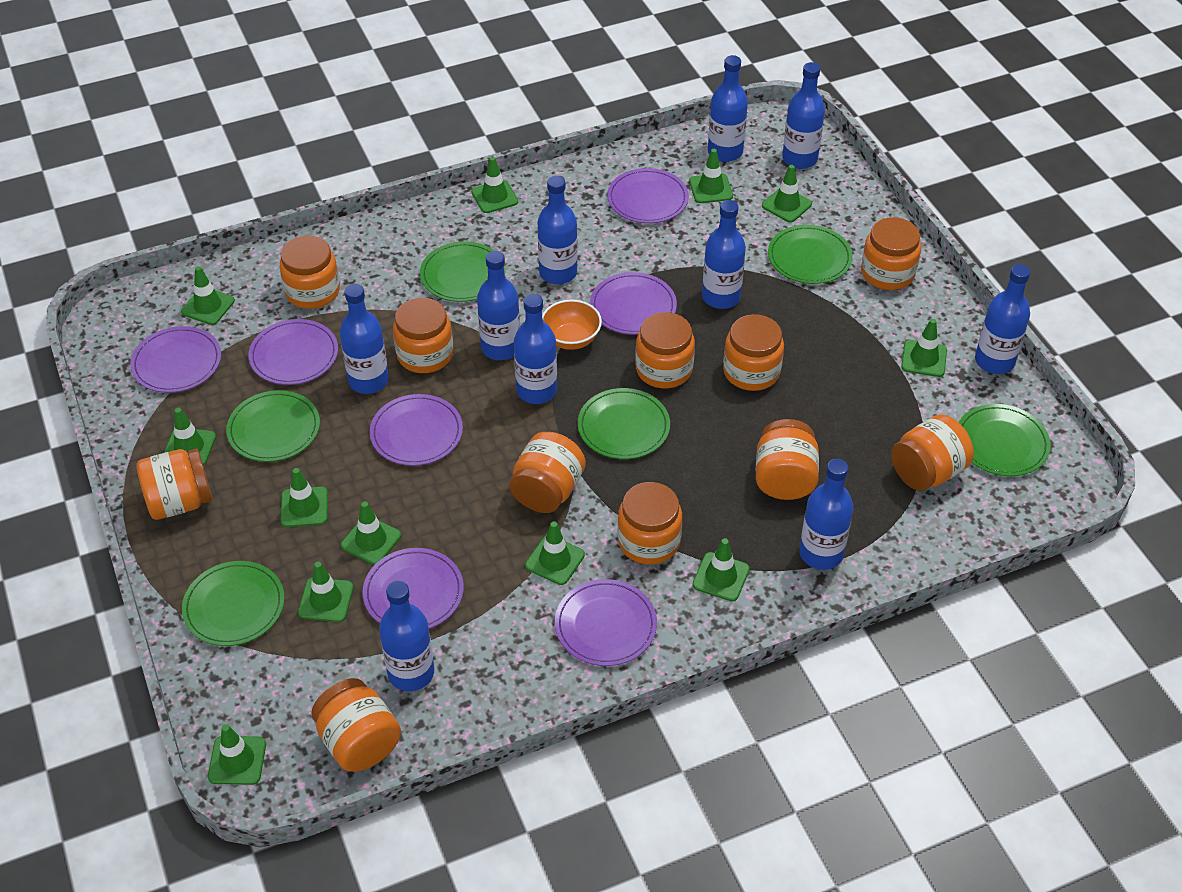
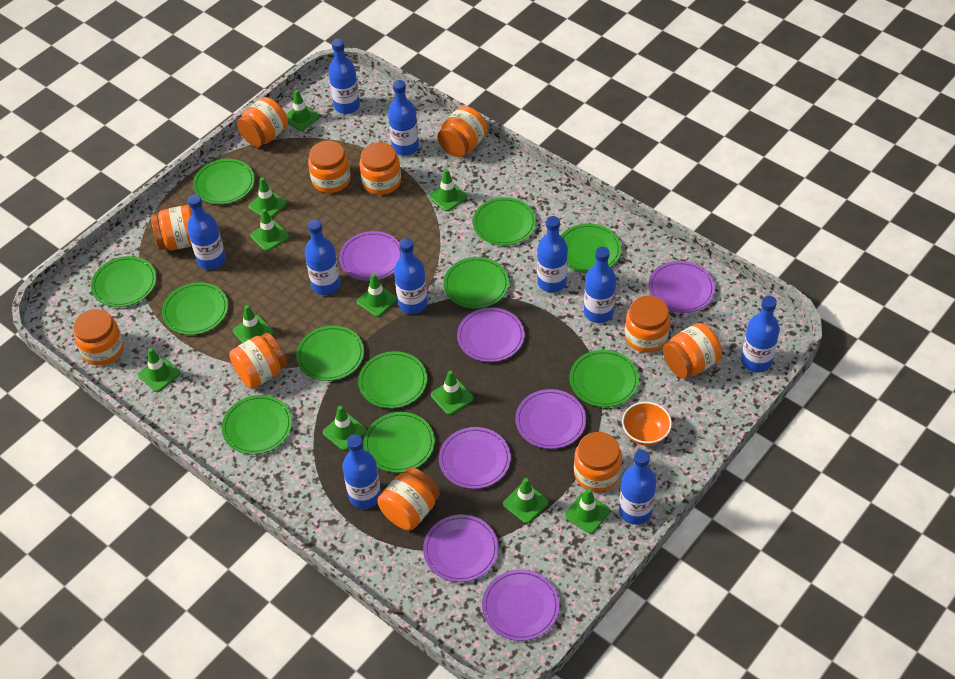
green plate: 6 -> 11
green traffic cone: 12 -> 11

